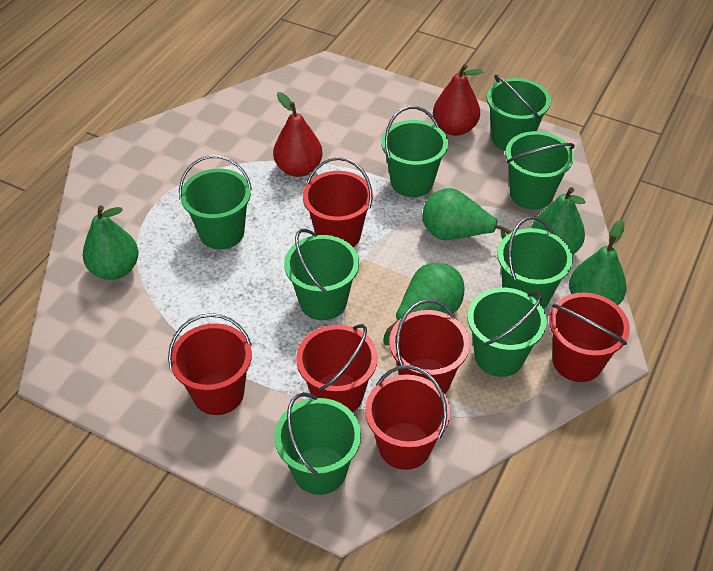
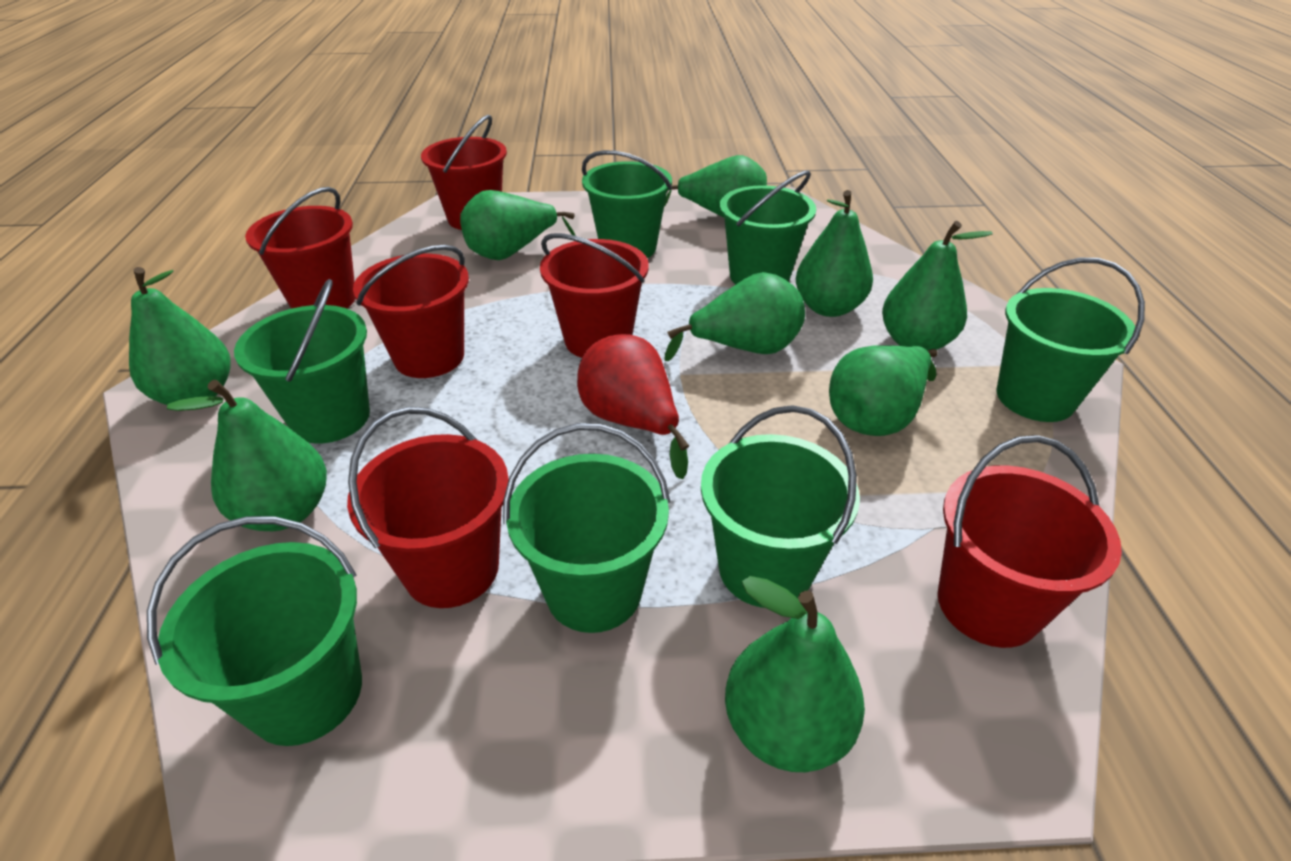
green bucket: 8 -> 7
green pear: 5 -> 9
red pear: 2 -> 1

